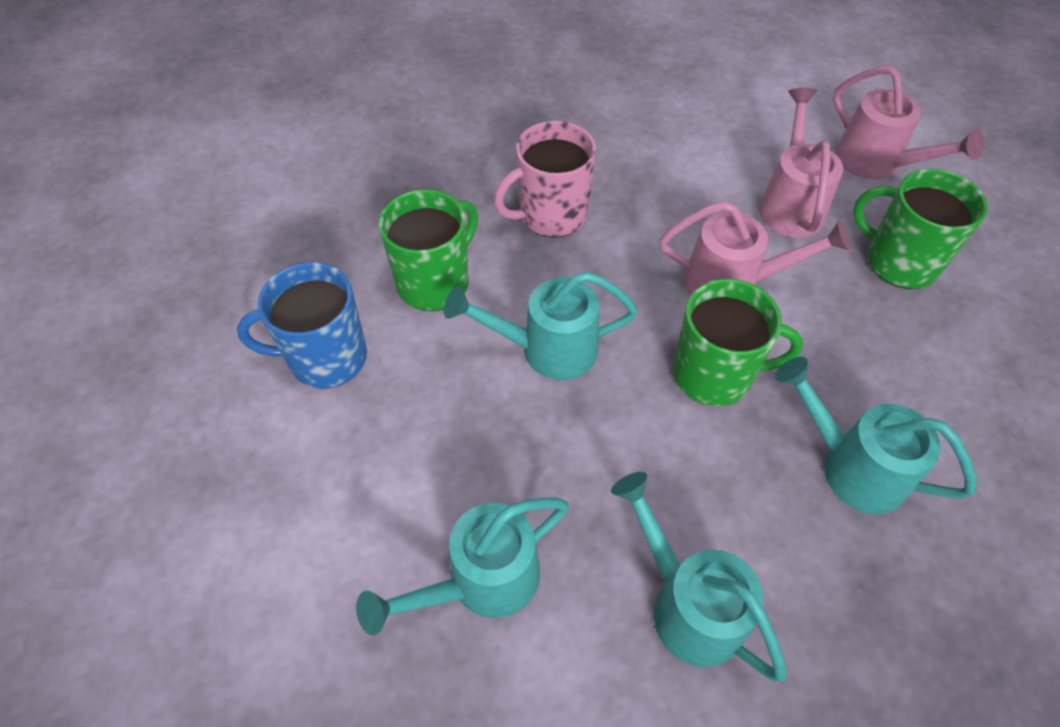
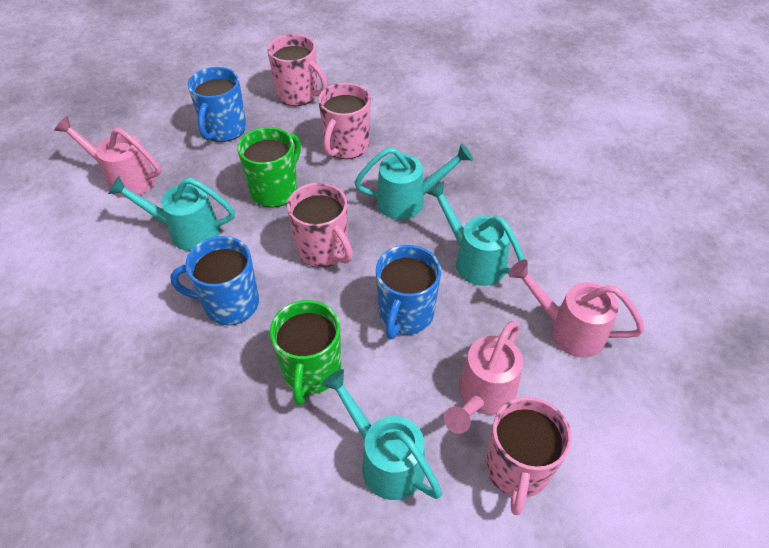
blue mug: 1 -> 3
green mug: 3 -> 2
pink mug: 1 -> 4

